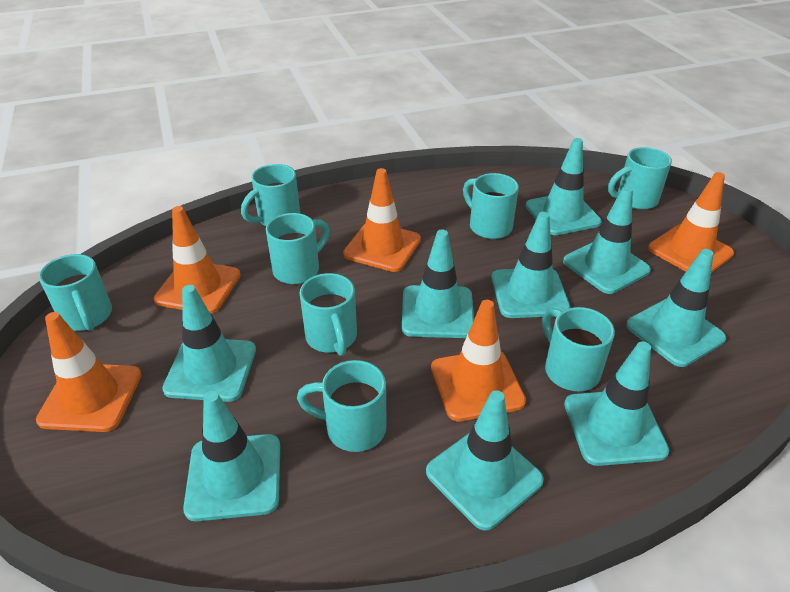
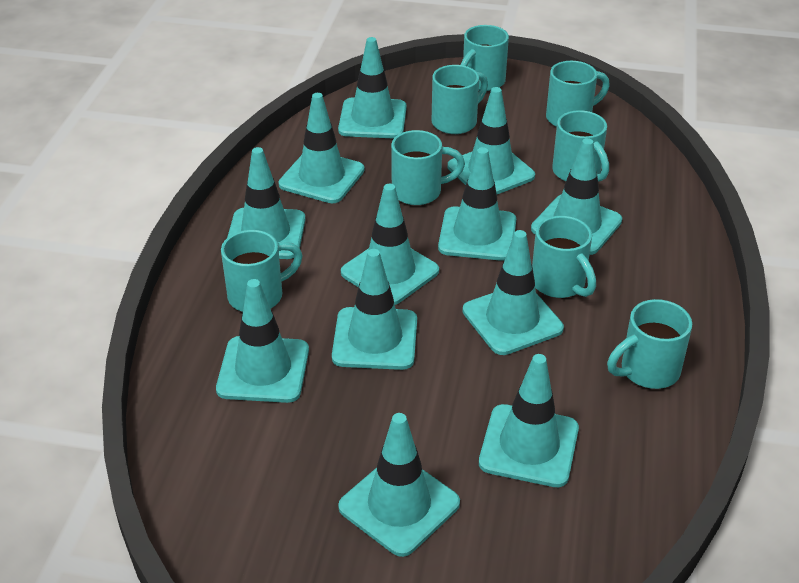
orange traffic cone: 5 -> 0
turquoise traffic cone: 9 -> 12

